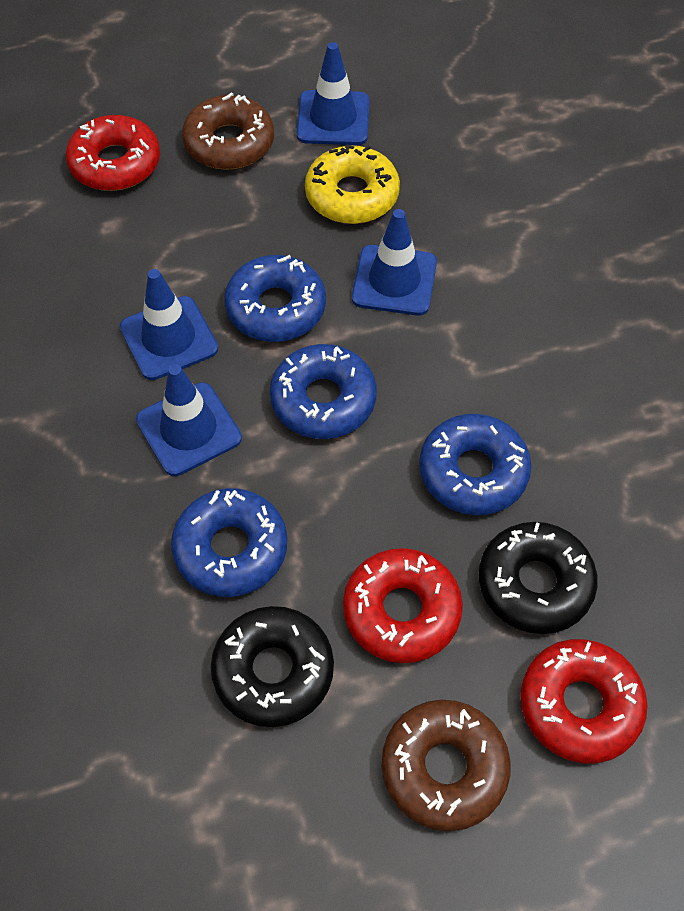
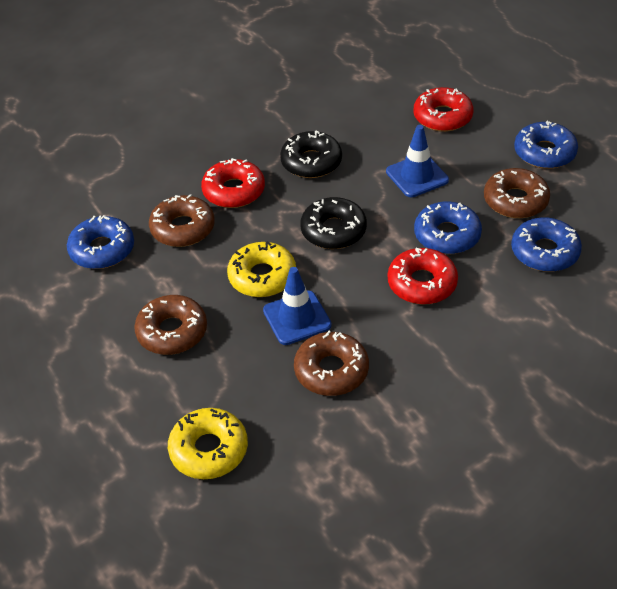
blue traffic cone: 4 -> 2
brown donut: 2 -> 4
yellow donut: 1 -> 2

